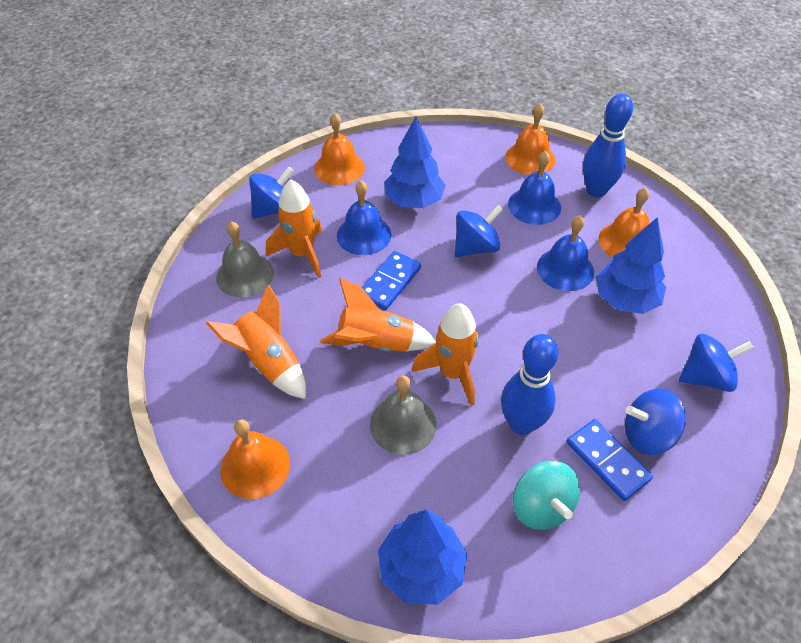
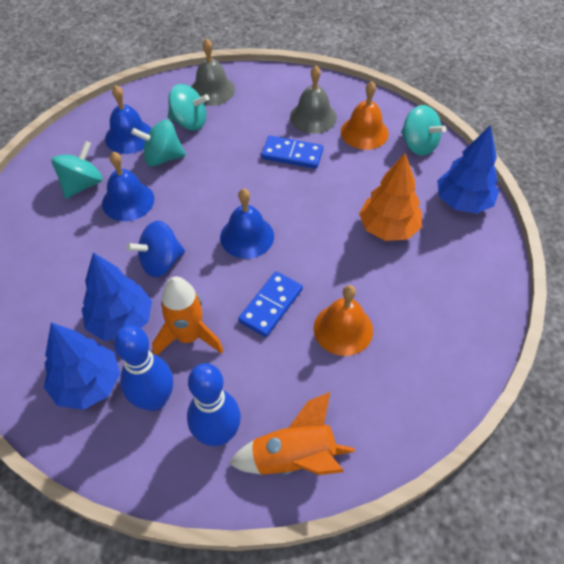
blue spinning top: 4 -> 1
orange bell: 4 -> 2
orange rocket: 4 -> 2
orange tree: 0 -> 1
turquoise spinning top: 1 -> 4

